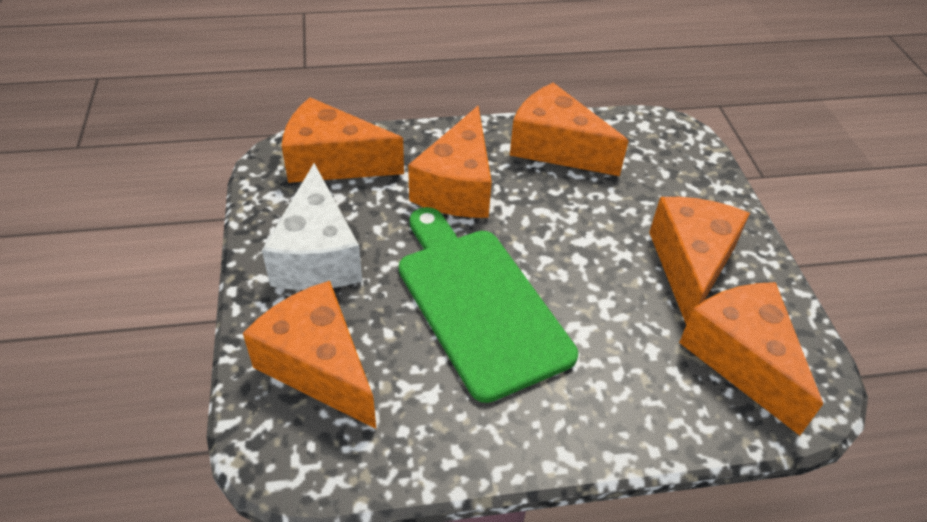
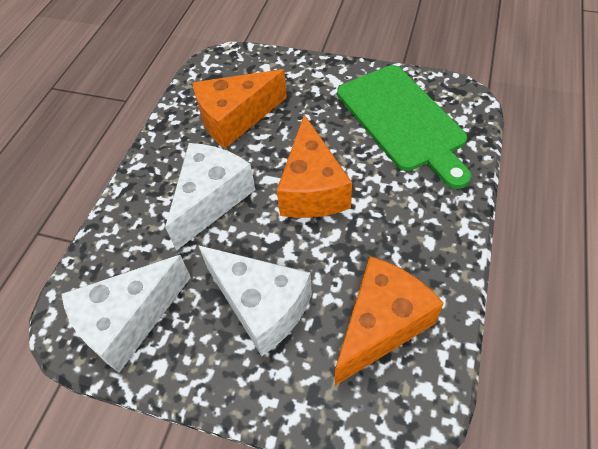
orange cheese: 6 -> 3
white cheese: 1 -> 3

